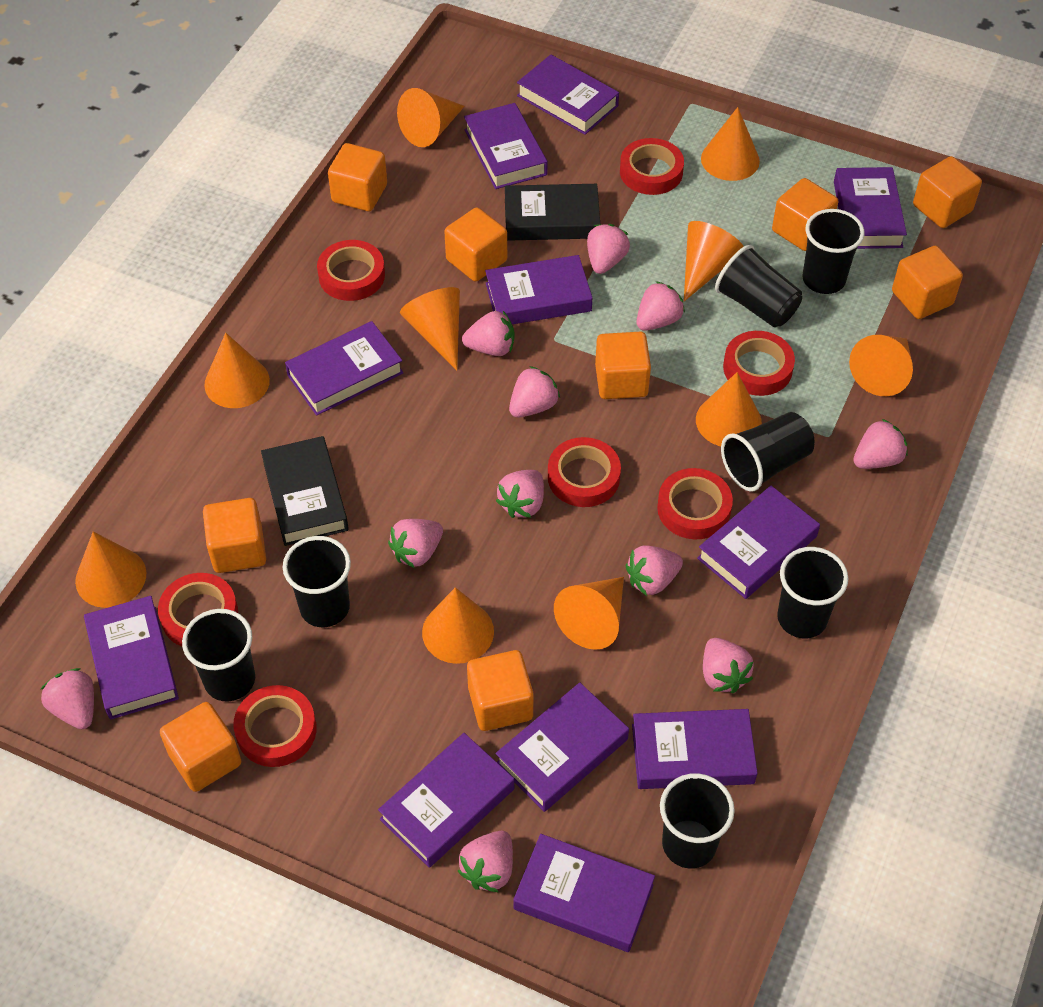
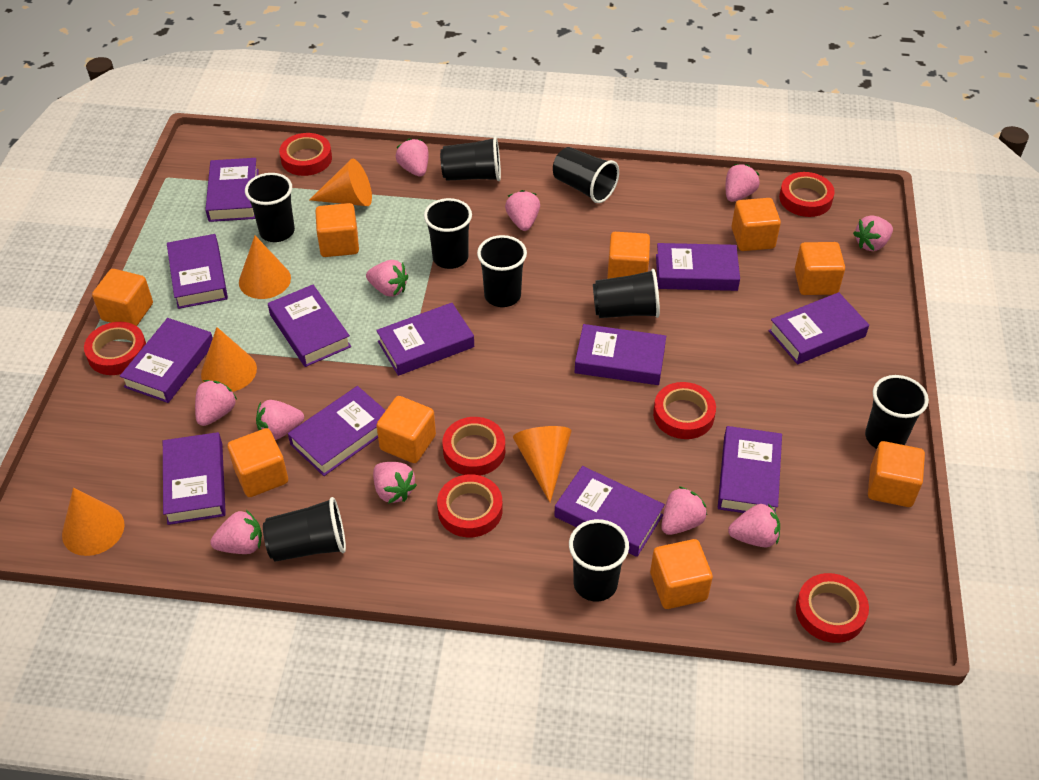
black book: 2 -> 0
black cup: 7 -> 9
orange cone: 10 -> 5
purple book: 11 -> 12

